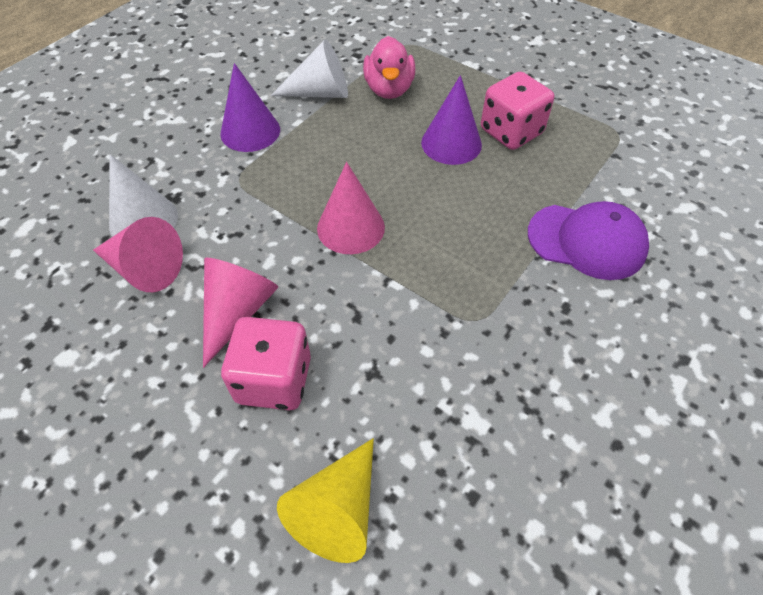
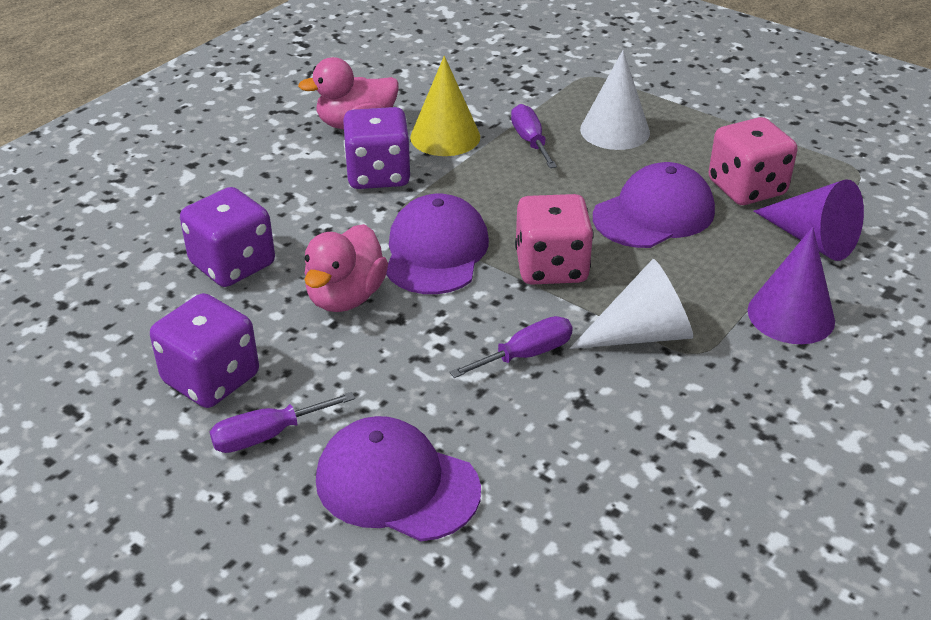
pink cone: 3 -> 0
pink duck: 1 -> 2
purple cap: 1 -> 3
purple dice: 0 -> 3
purple screwdriver: 0 -> 3

